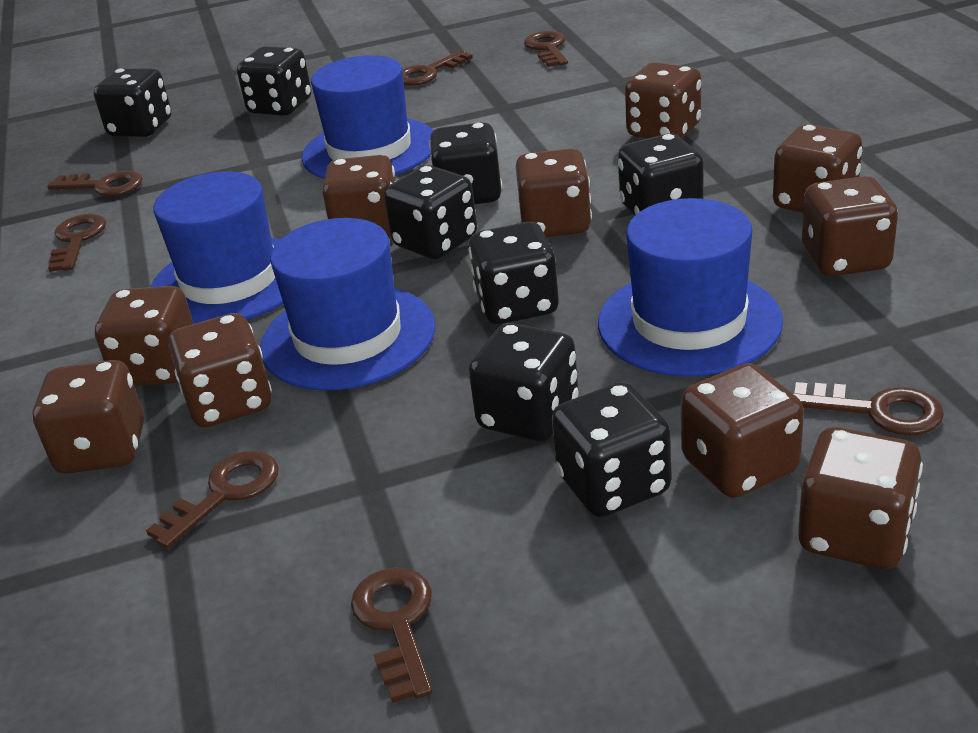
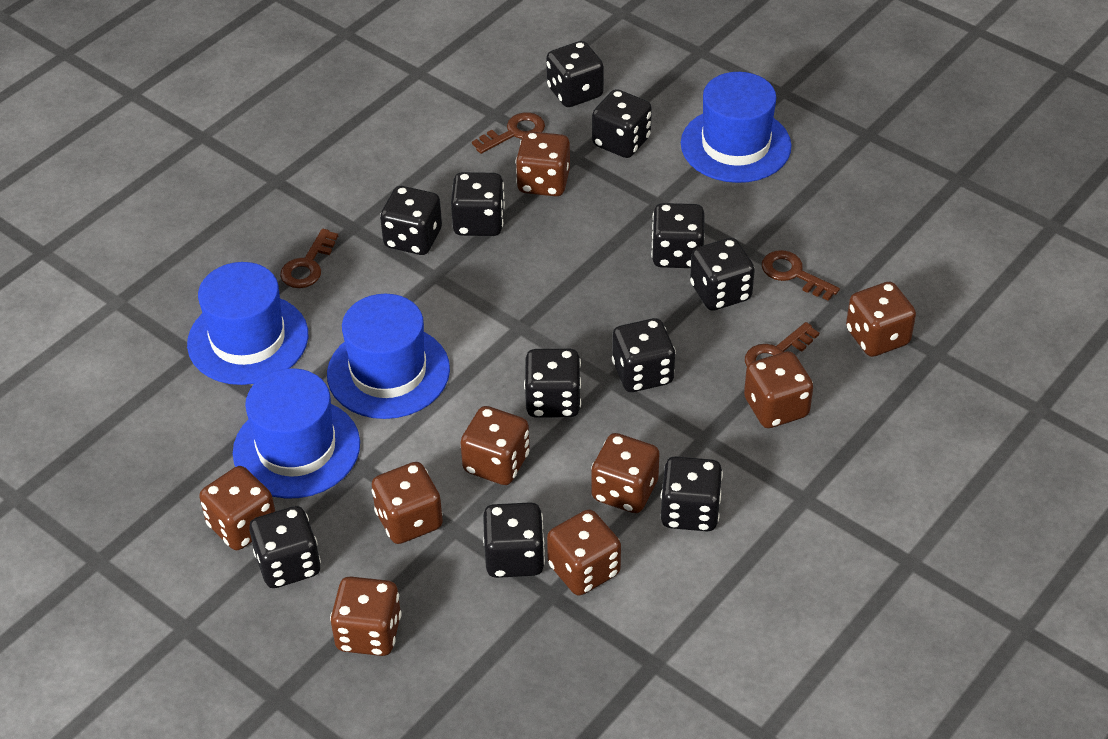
black dice: 8 -> 11
brown dice: 10 -> 9
brown key: 7 -> 4

